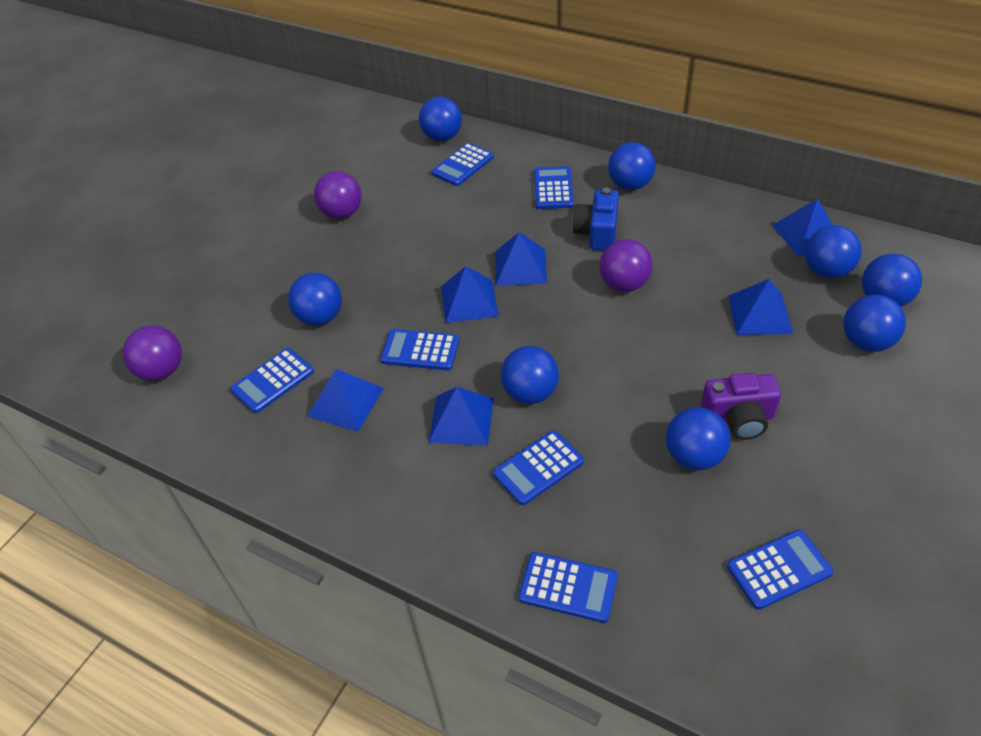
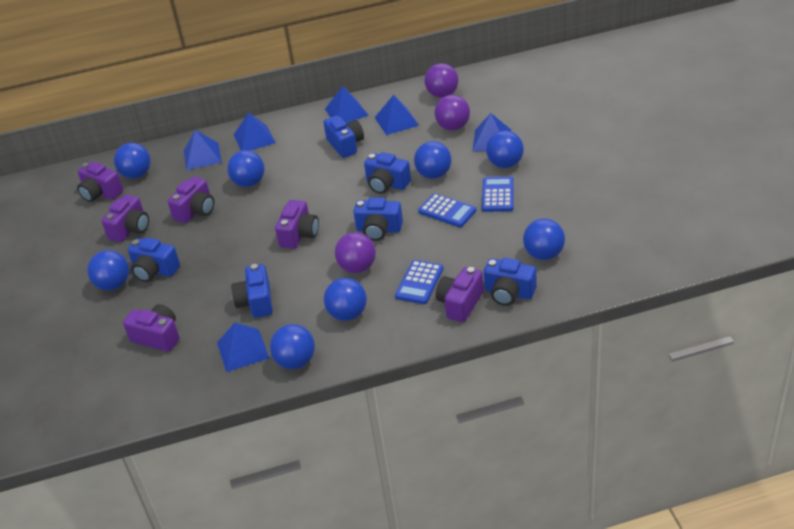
blue calculator: 7 -> 3
blue camera: 1 -> 6
purple camera: 1 -> 6

